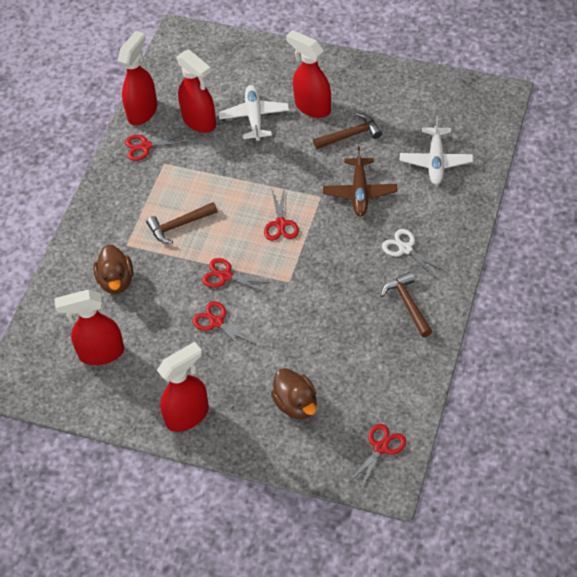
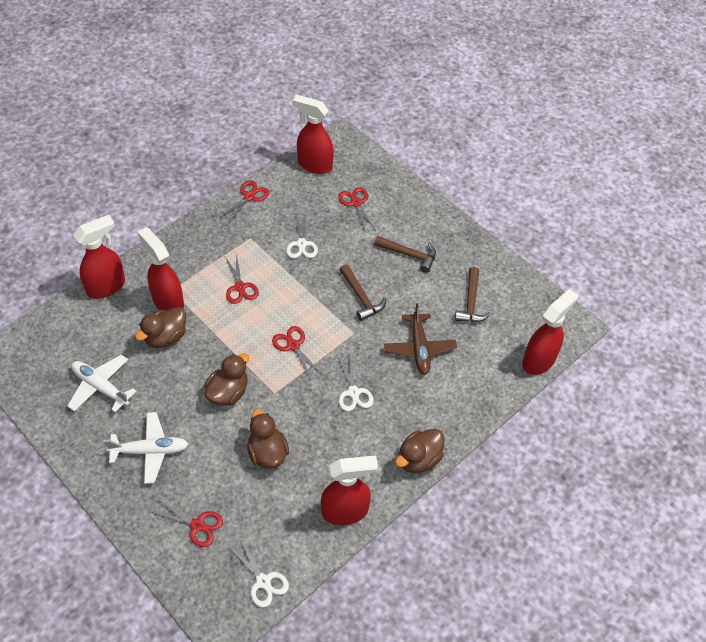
brown duck: 2 -> 4
white scissors: 1 -> 3

